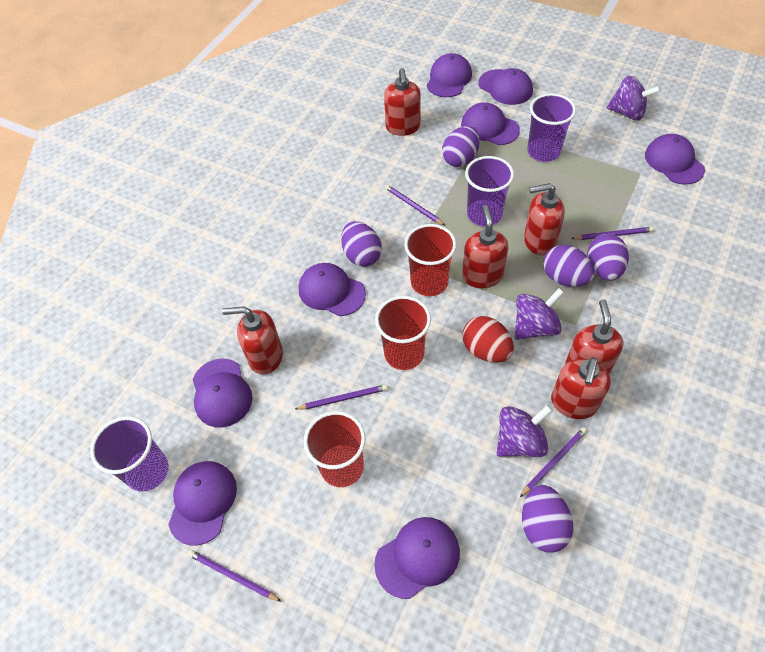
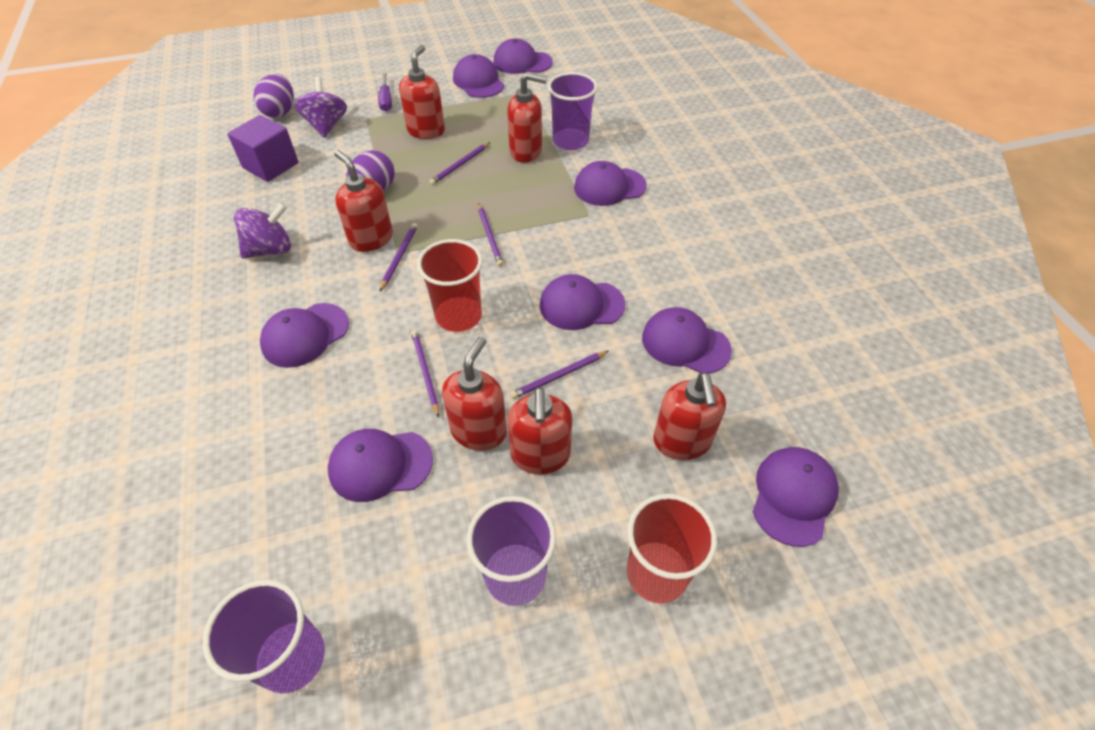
purple cube: 0 -> 1
purple egg: 5 -> 2
purple screwdriver: 0 -> 1
purple spinning top: 3 -> 2
red cup: 3 -> 2
red egg: 1 -> 0

